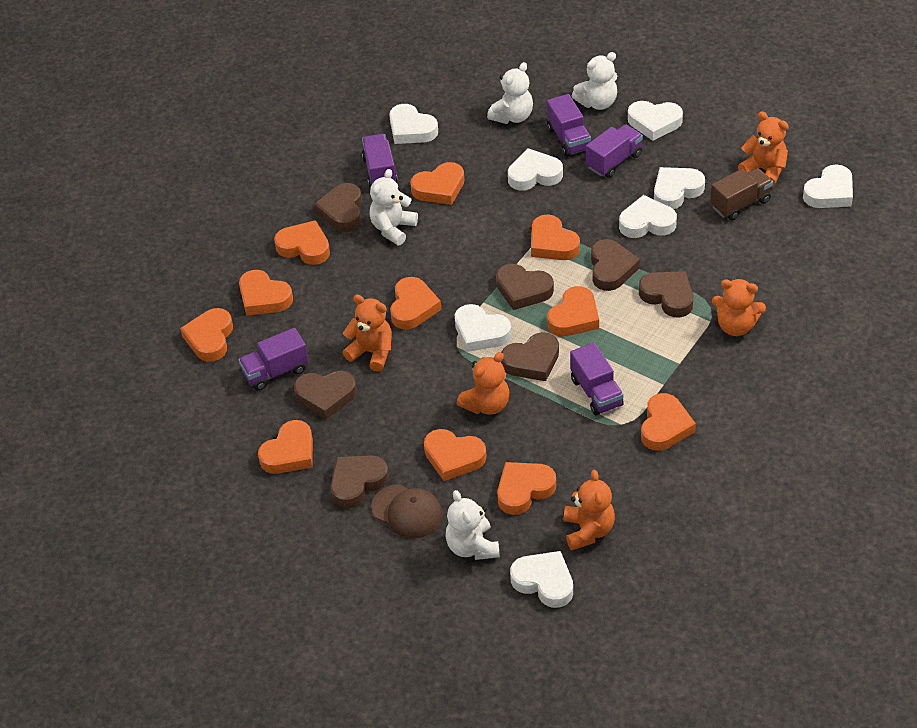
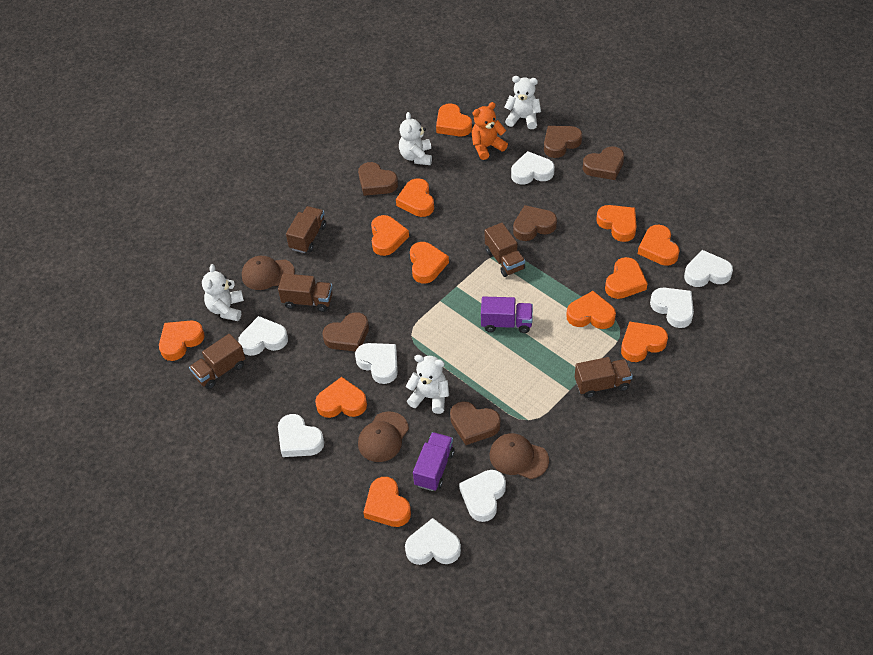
brown cap: 1 -> 3
brown heart: 7 -> 6
brown truck: 1 -> 5
orange heart: 11 -> 12
orange teddy bear: 5 -> 1
purple truck: 5 -> 2

